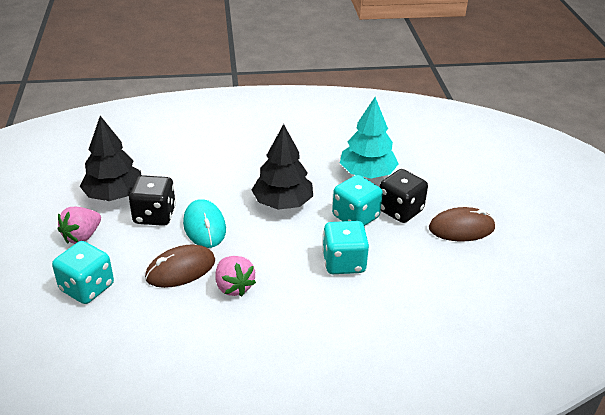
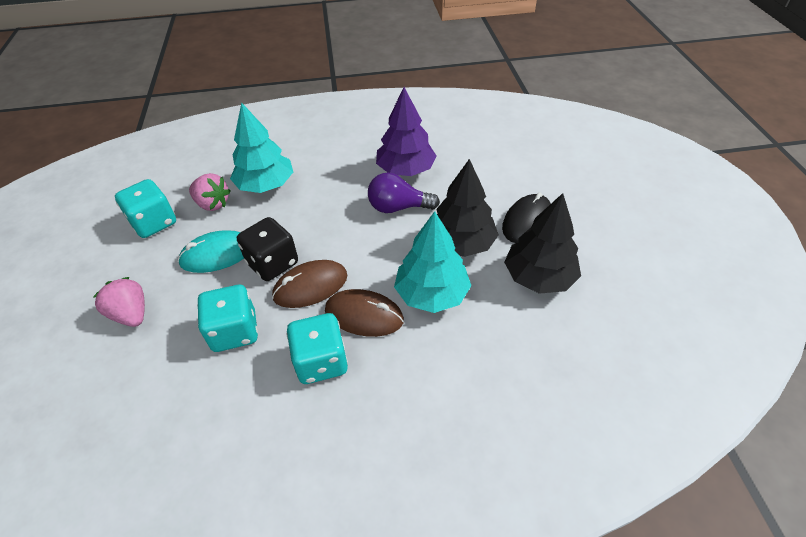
black dice: 2 -> 1
black mouse: 0 -> 1
purple light bulb: 0 -> 1
purple tree: 0 -> 1
turquoise tree: 1 -> 2

